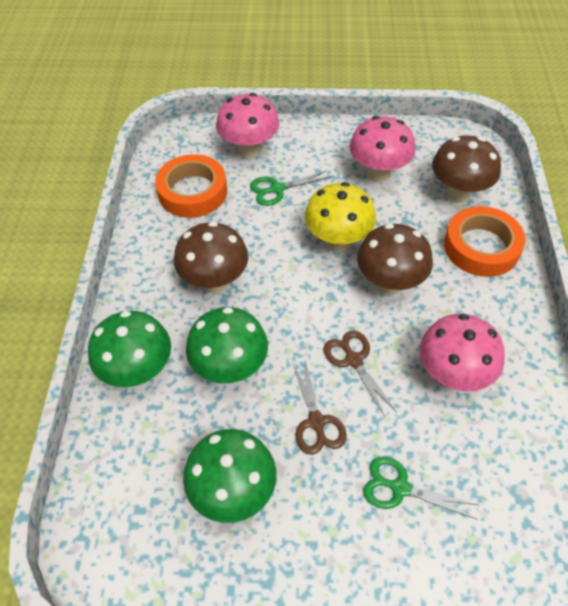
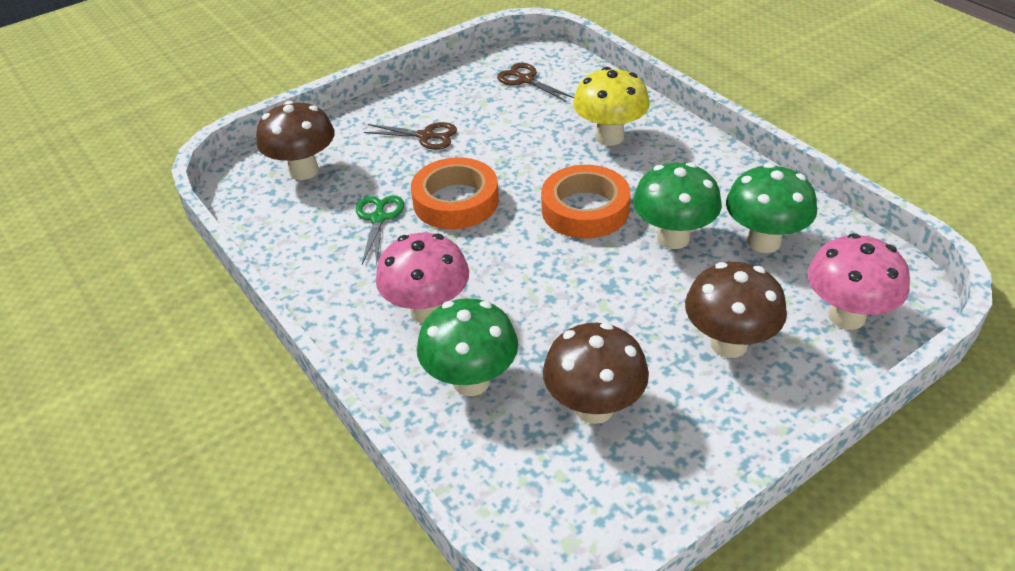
green scissors: 2 -> 1
pink mushroom: 3 -> 2

